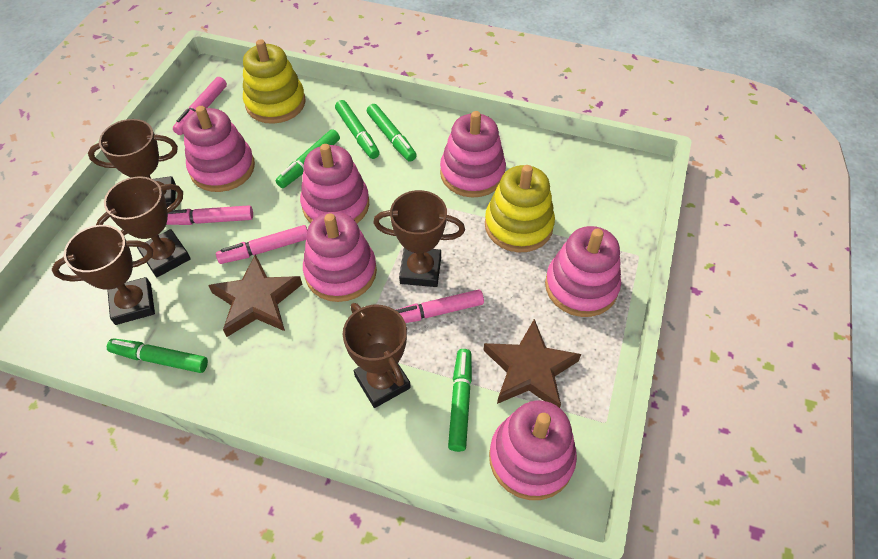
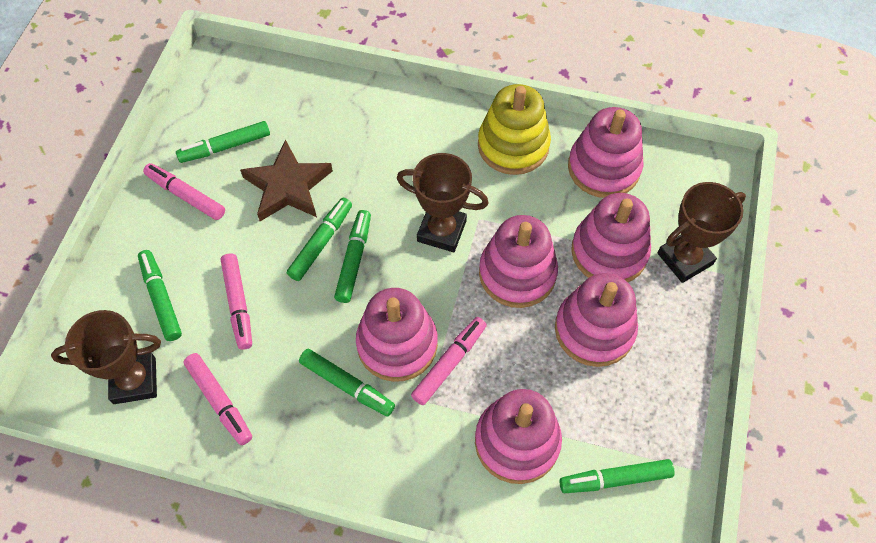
brown star: 2 -> 1
brown trophy: 5 -> 3
green marker: 5 -> 6
yellow stacking toy: 2 -> 1

